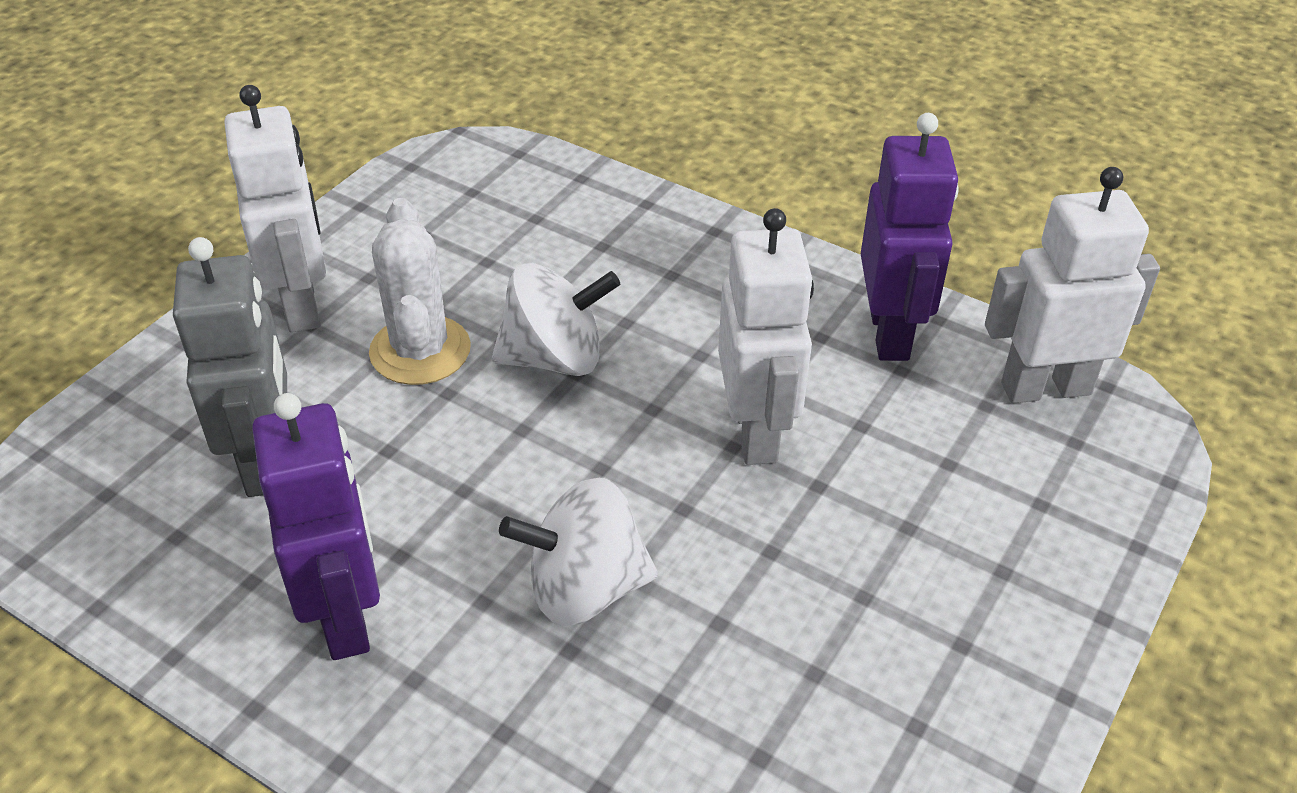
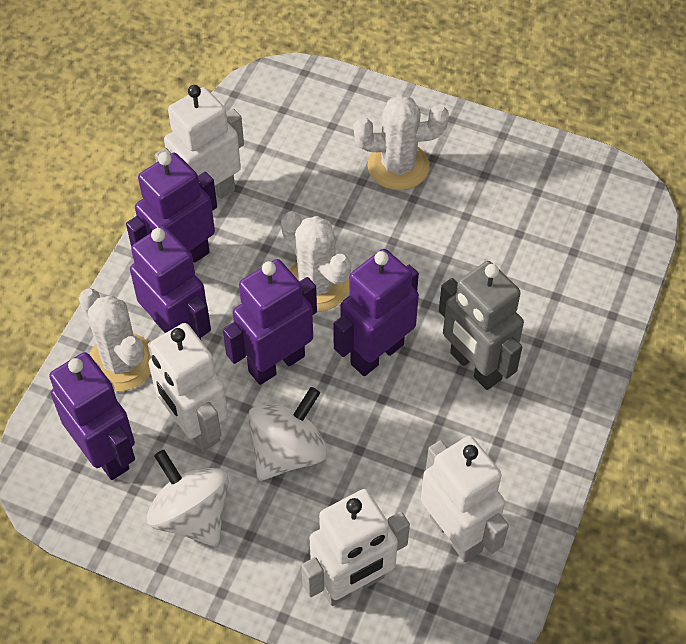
purple robot: 2 -> 5
white cactus: 1 -> 3
white robot: 3 -> 4

